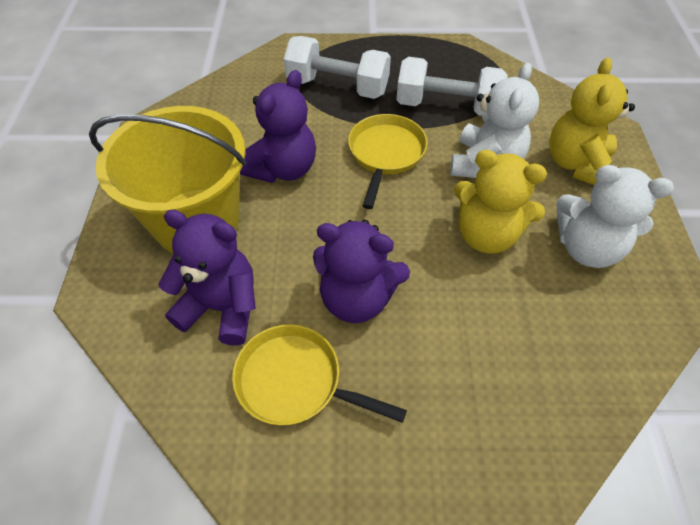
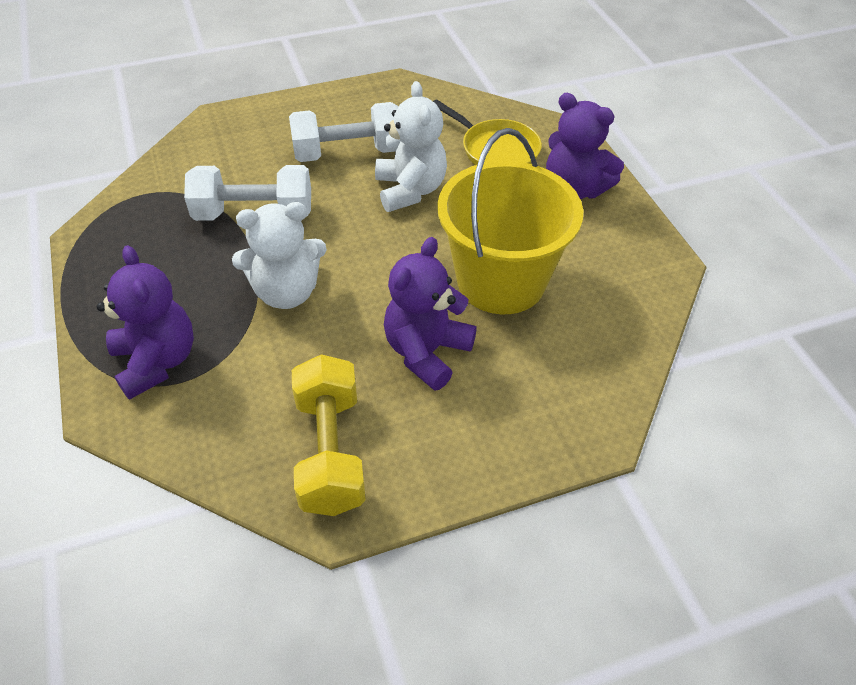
yellow dumbbell: 0 -> 1
yellow pan: 2 -> 1
yellow teddy bear: 2 -> 0

